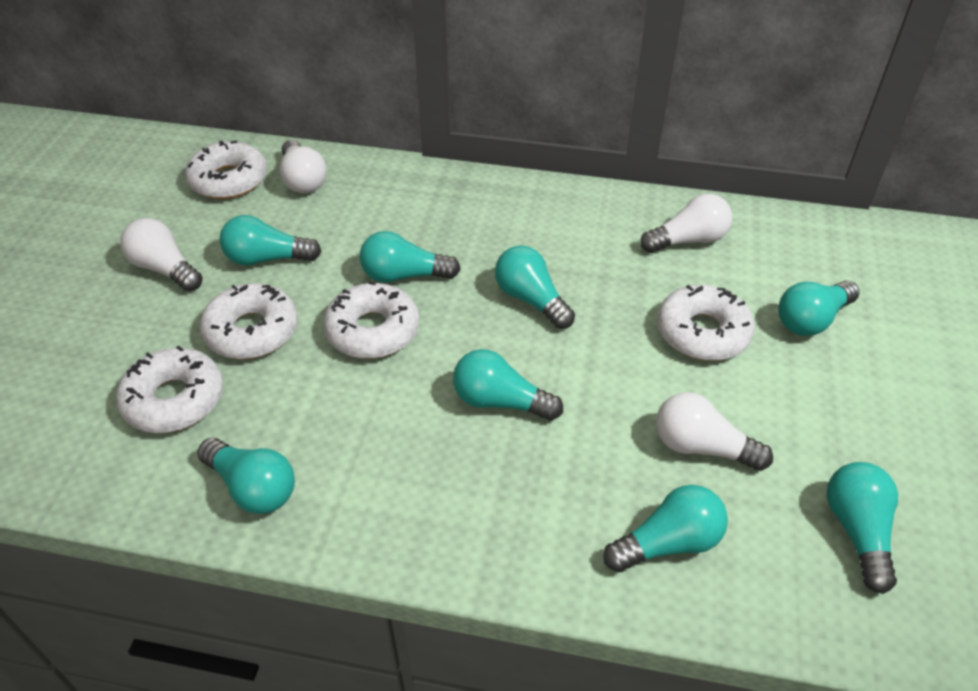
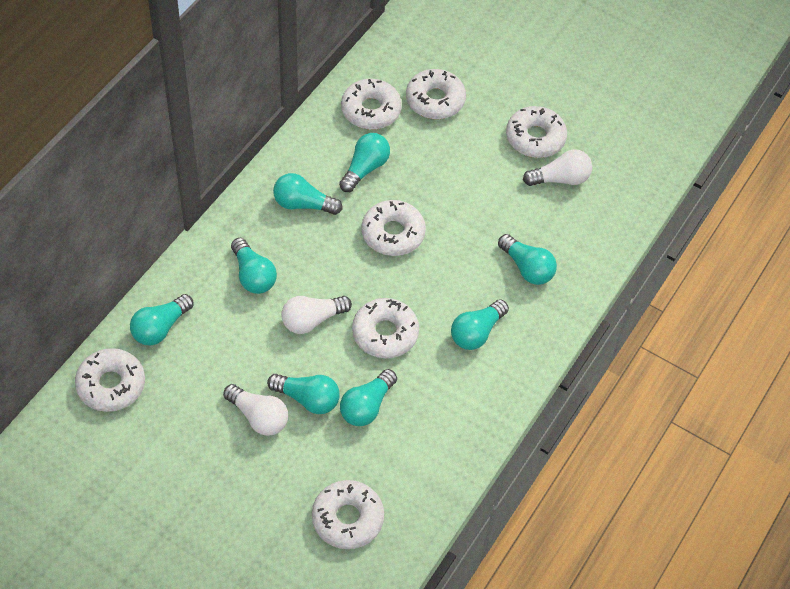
white donut: 5 -> 7
white light bulb: 4 -> 3

